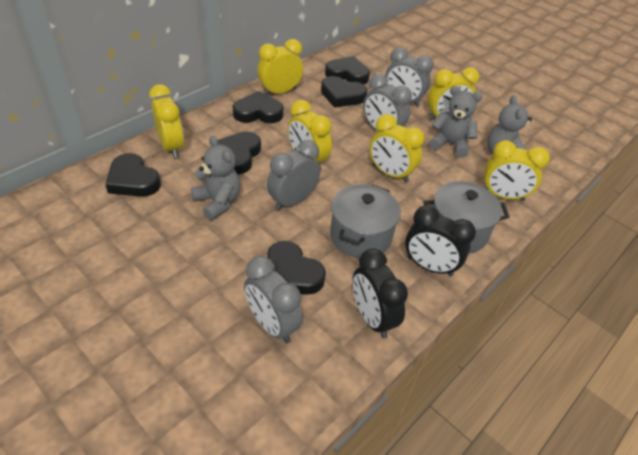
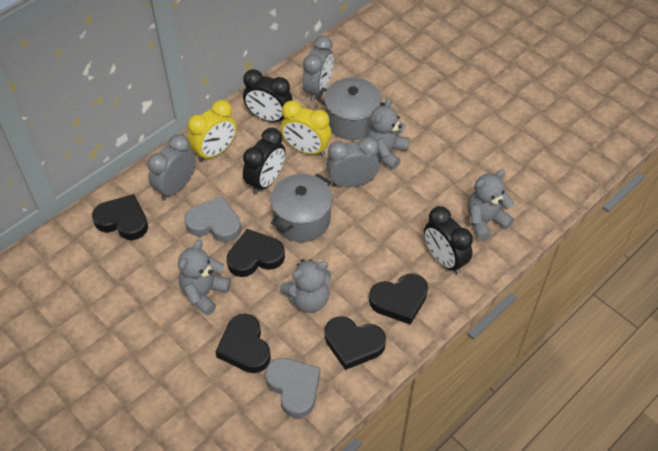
black clock: 2 -> 3
black heart: 6 -> 5
grey clock: 4 -> 3
grey heart: 0 -> 2
grey teddy bear: 3 -> 4
yellow clock: 6 -> 2

